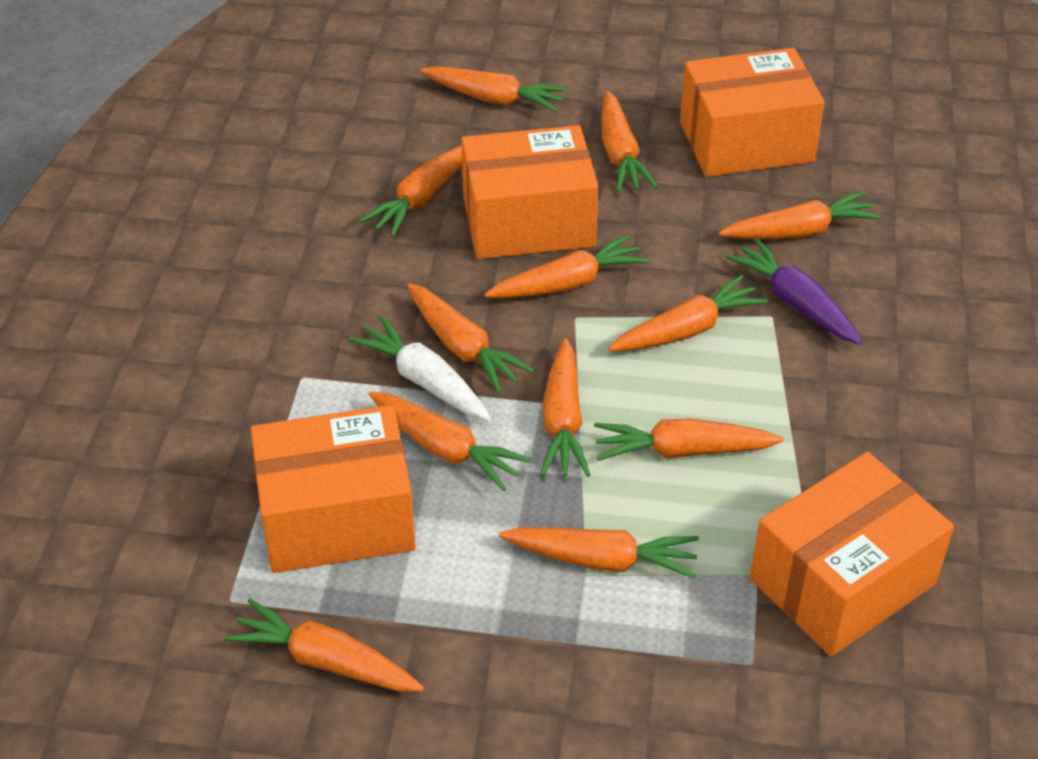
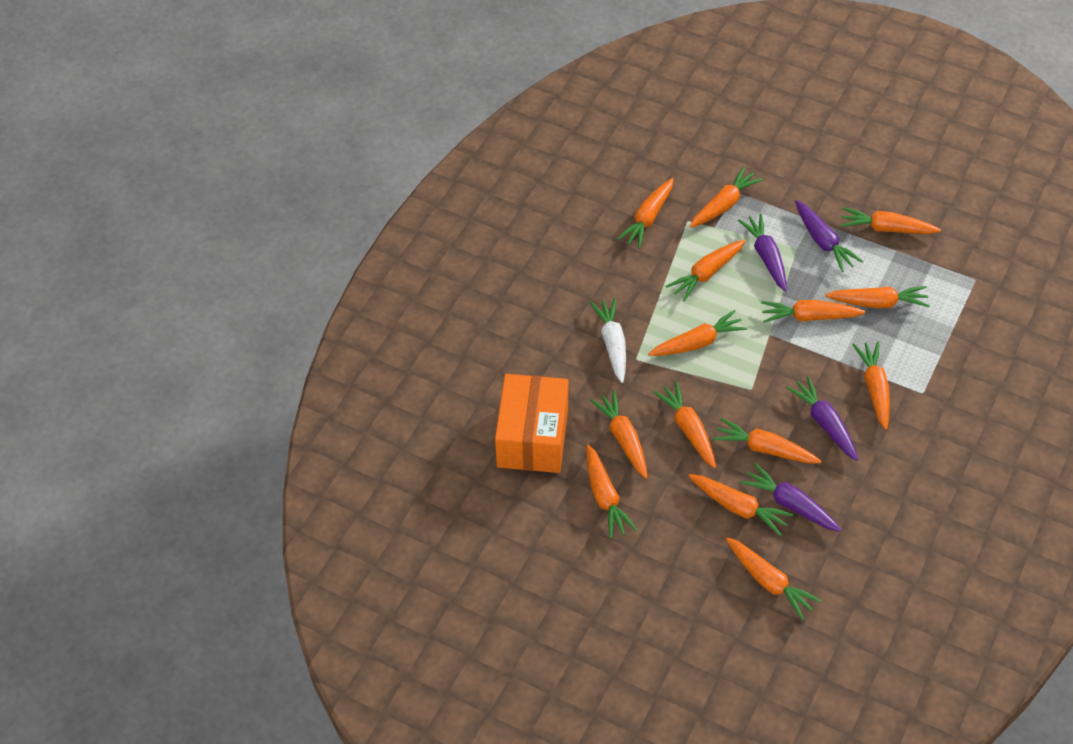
orange box: 4 -> 1
orange carrot: 12 -> 14
purple carrot: 1 -> 4

